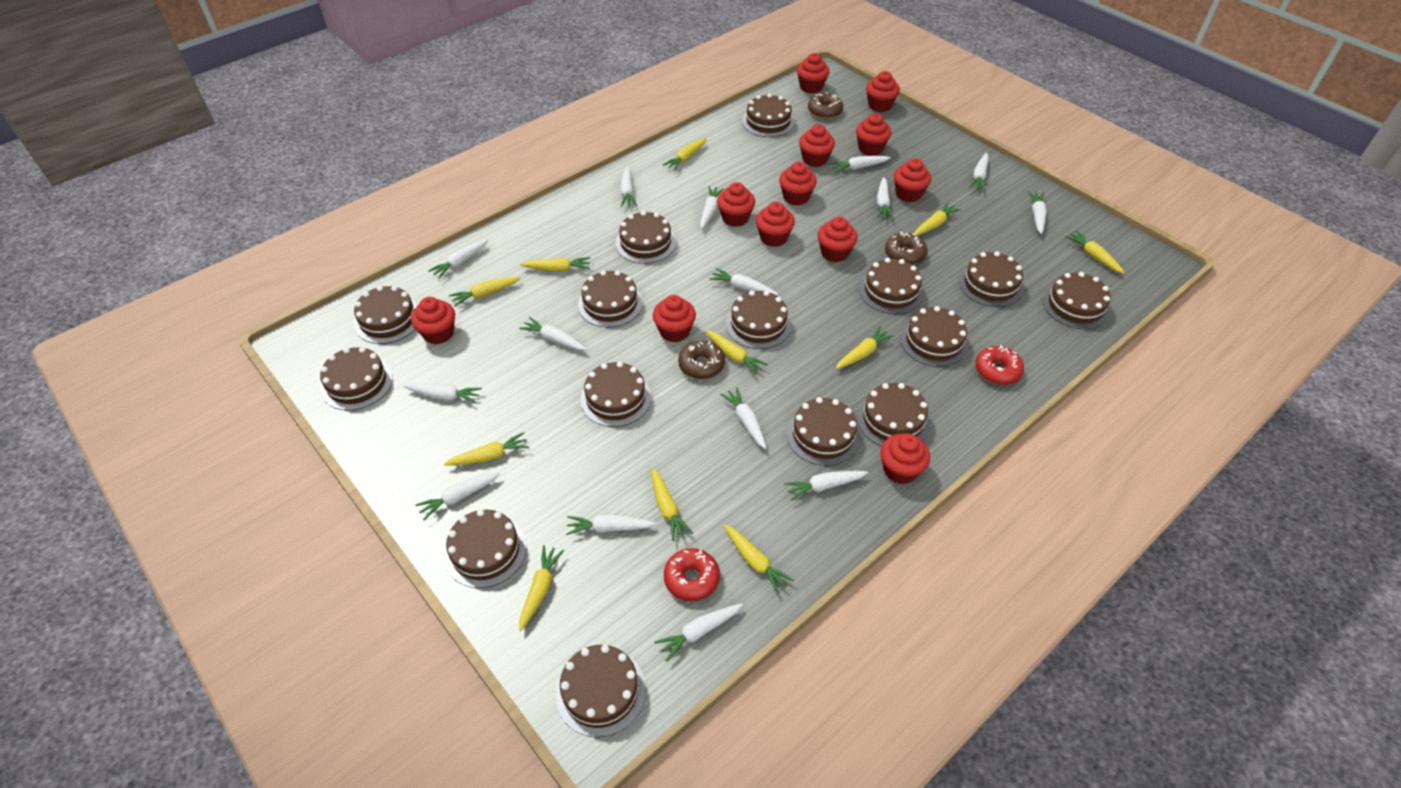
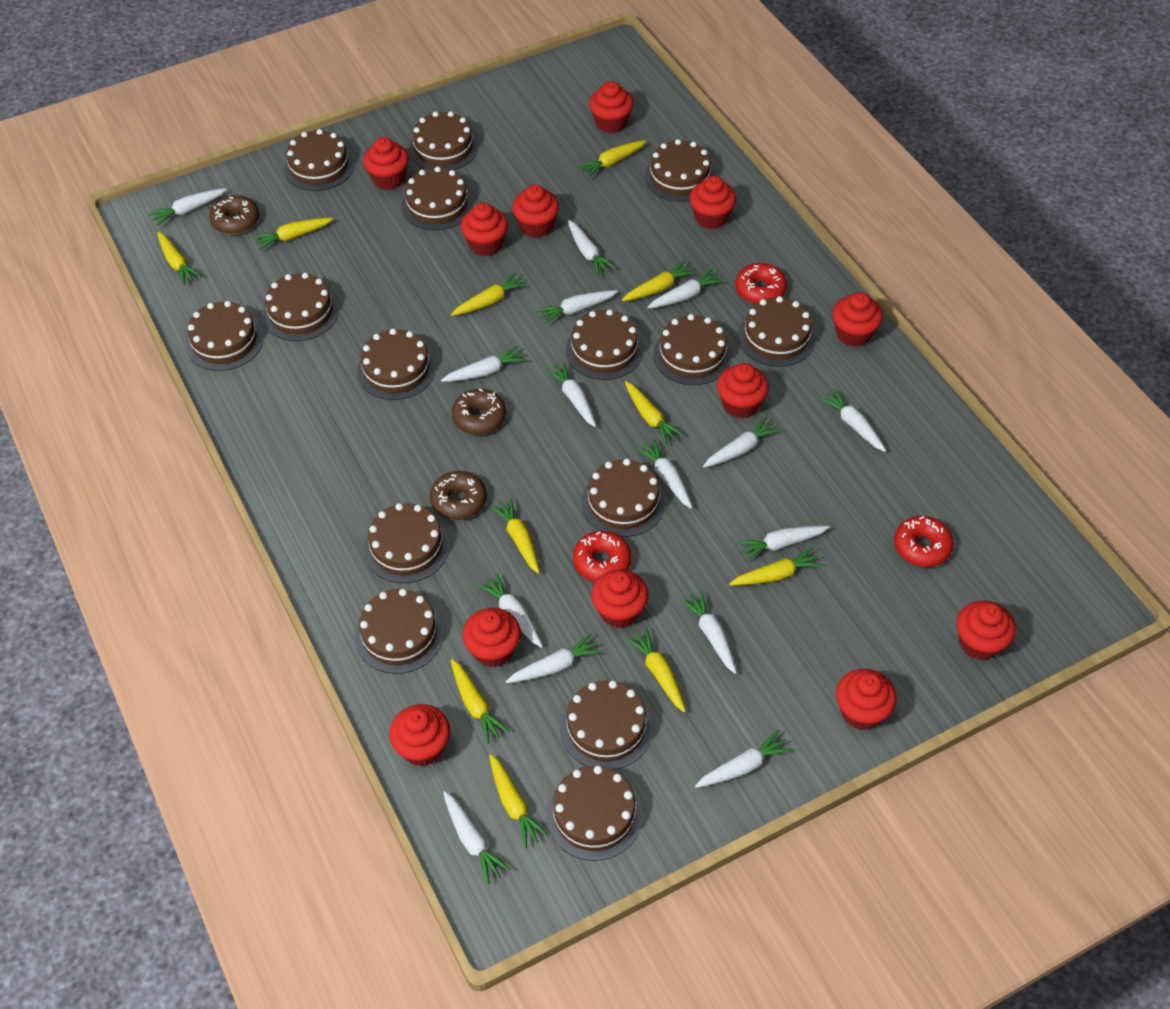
red donut: 2 -> 3

